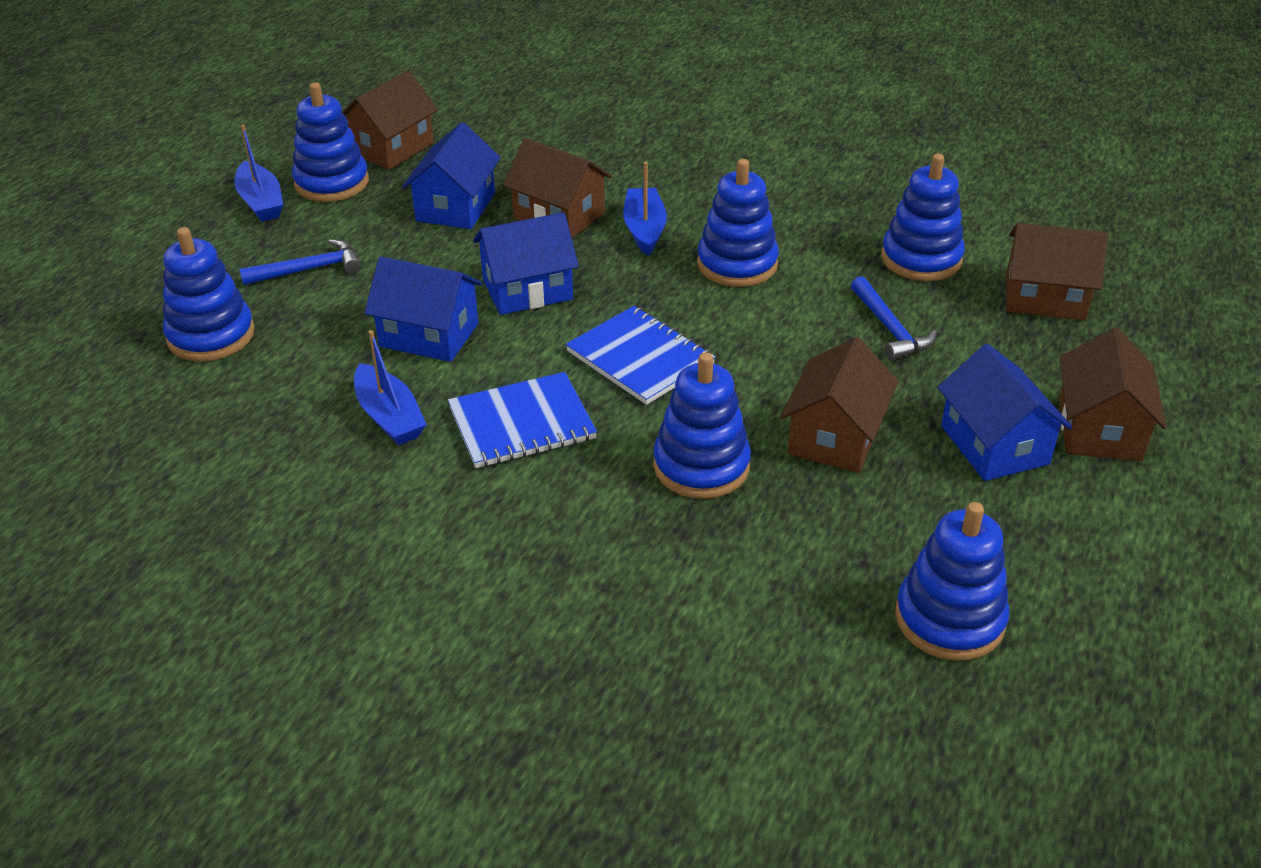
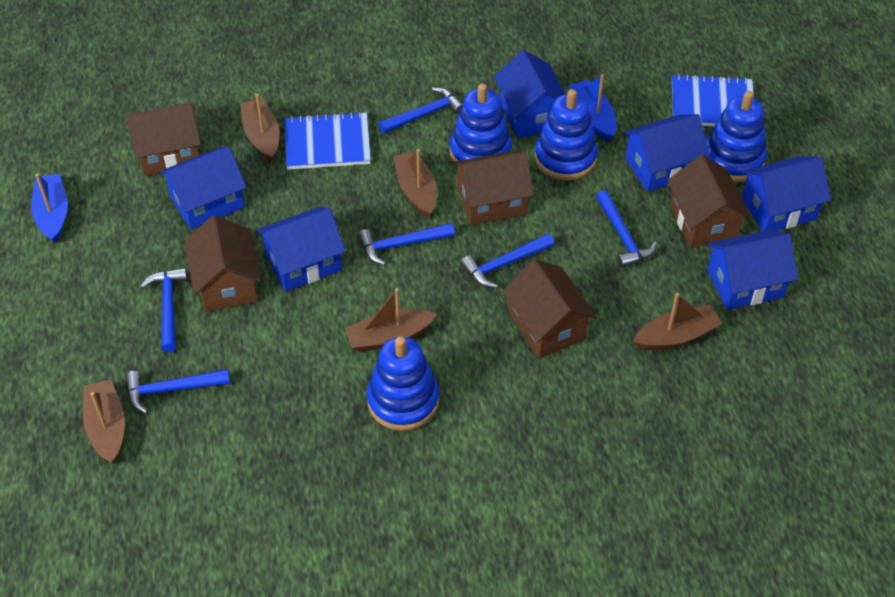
blue boat: 3 -> 2
blue hammer: 2 -> 6
blue house: 4 -> 6
blue stacking toy: 6 -> 4
brown boat: 0 -> 5

